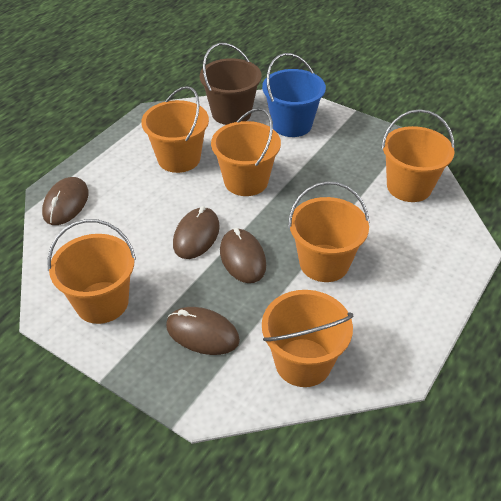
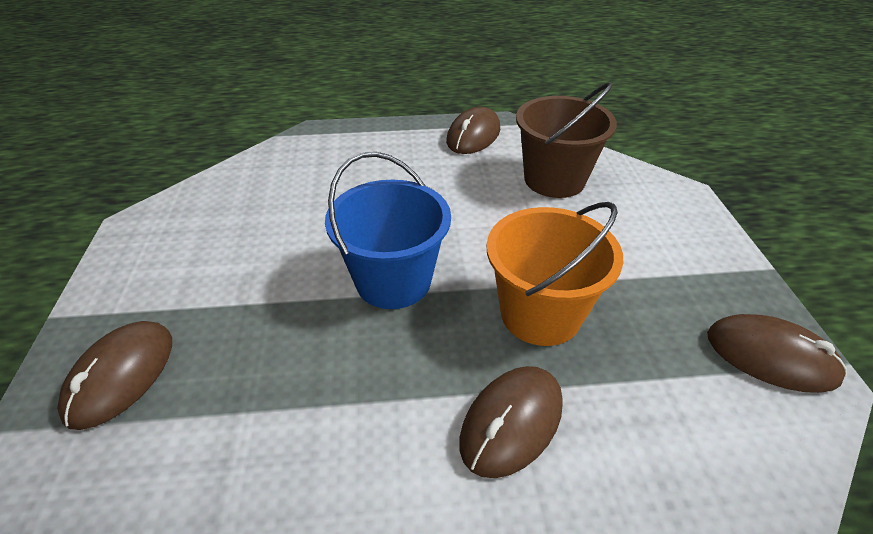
orange bucket: 6 -> 1

